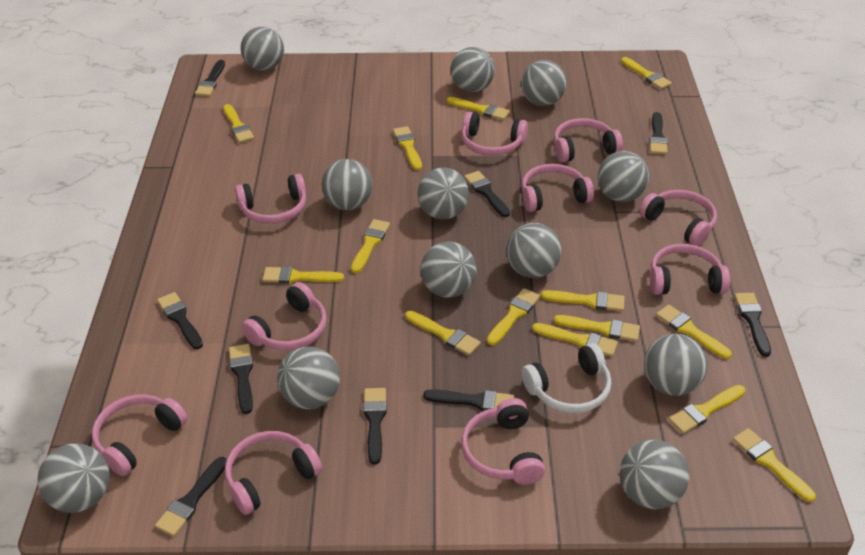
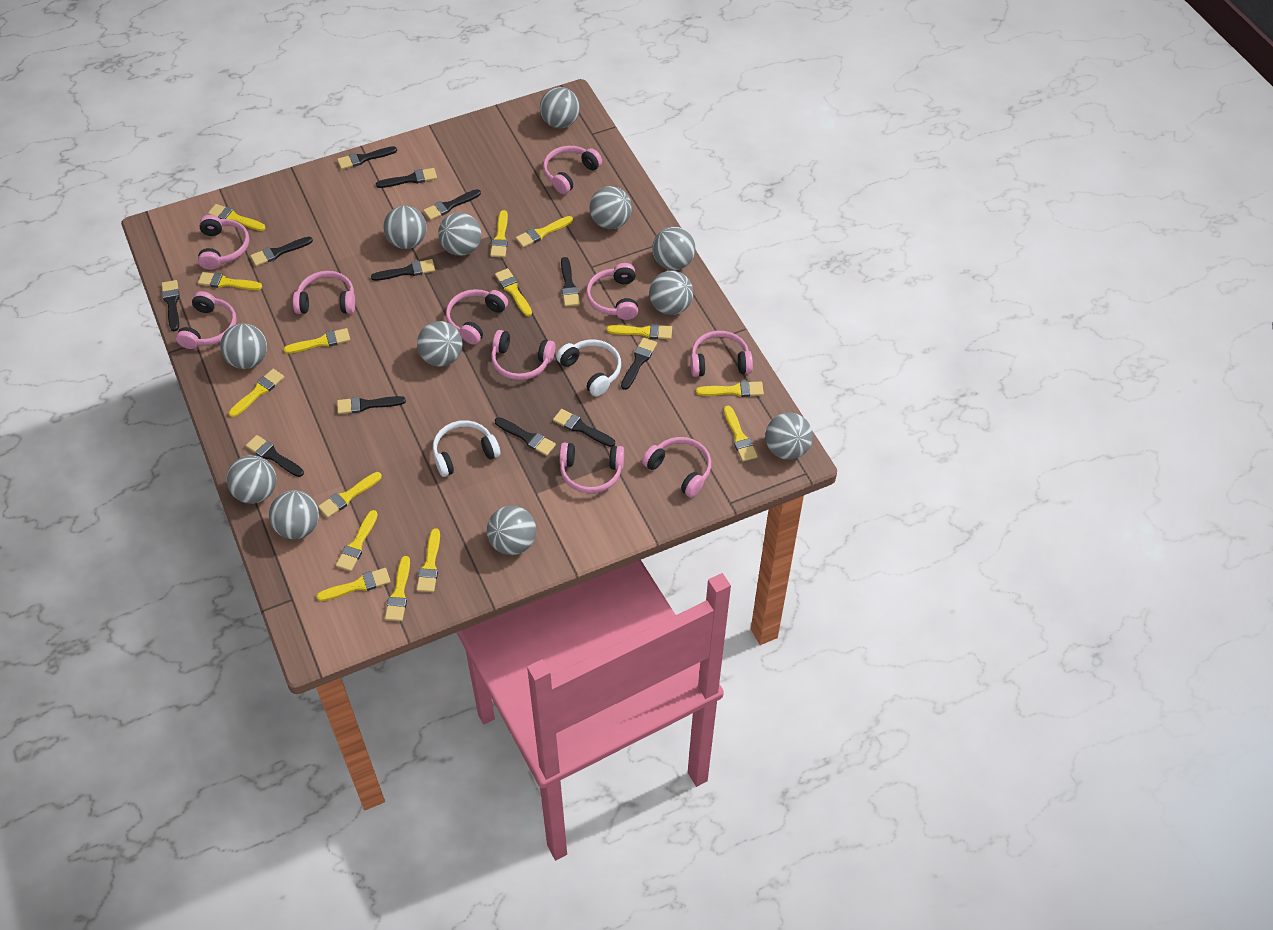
black brush: 9 -> 12
white headphones: 1 -> 2
yellow brush: 14 -> 15

